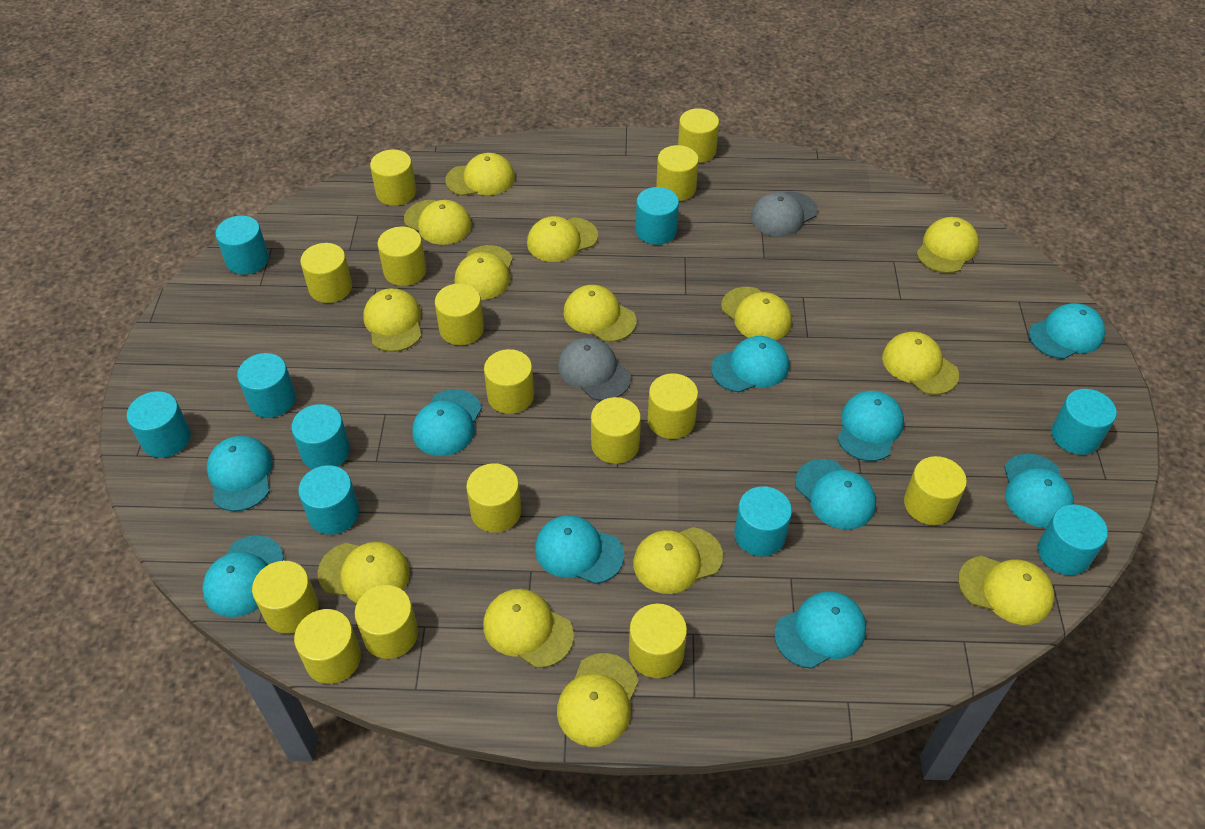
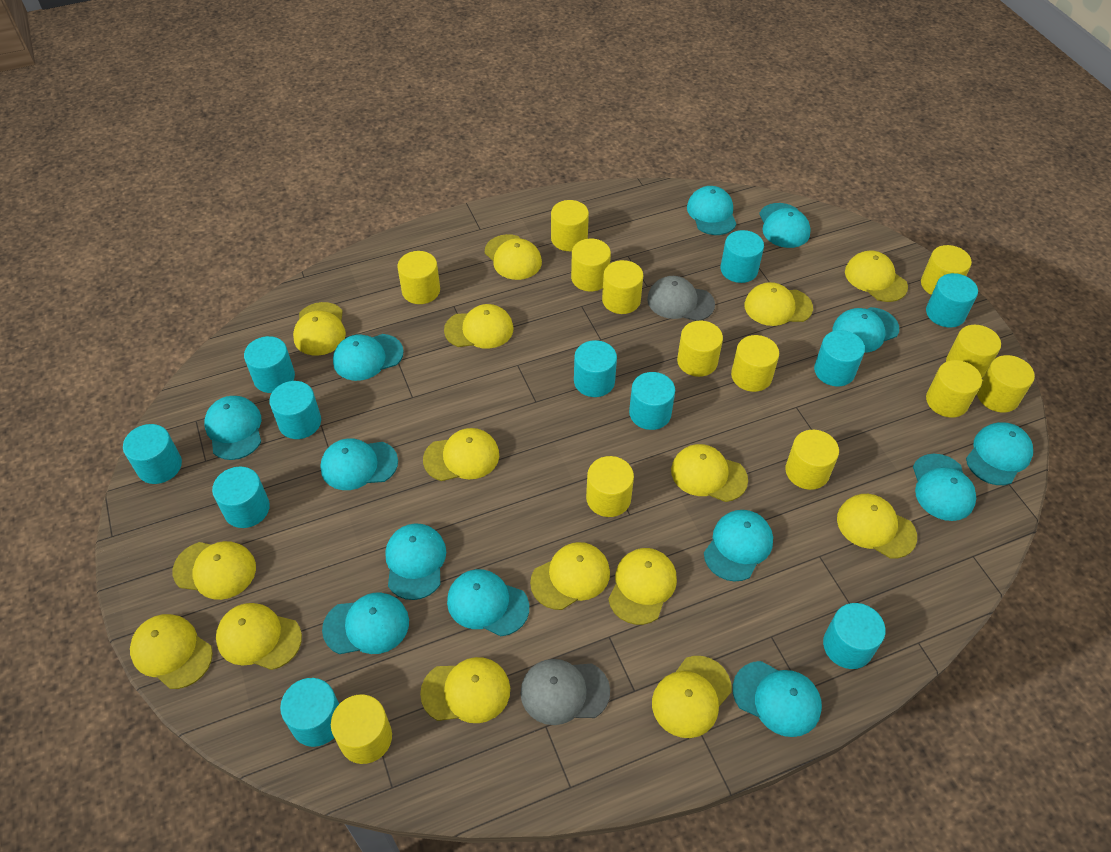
turquoise cap: 10 -> 13
turquoise cylinder: 9 -> 11
yellow cap: 14 -> 15
yellow cylinder: 15 -> 13

